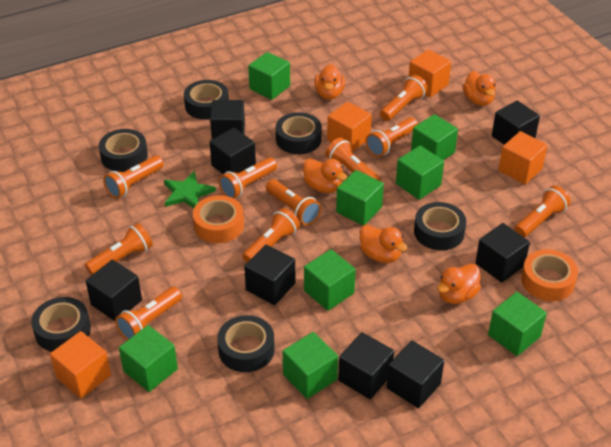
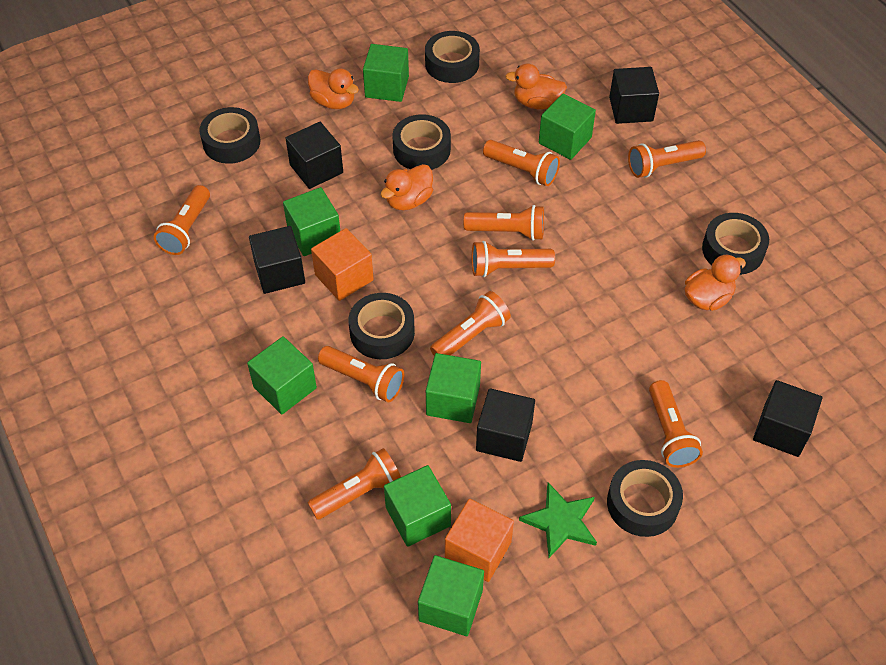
black cube: 8 -> 5
green cube: 8 -> 7
orange cube: 4 -> 2
orange duck: 5 -> 4
orange flashlight: 10 -> 9
orange tape: 2 -> 0

